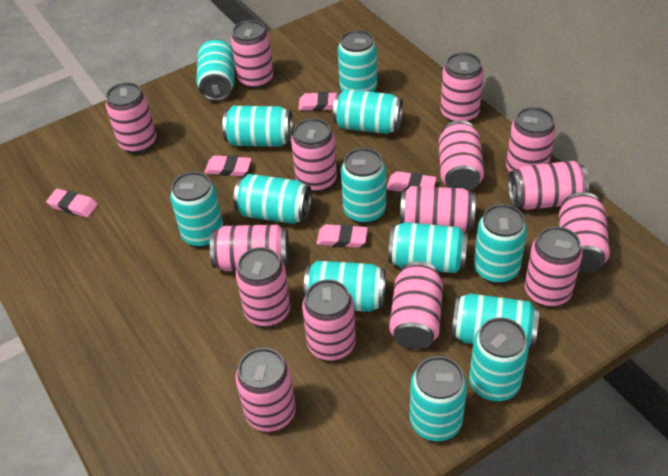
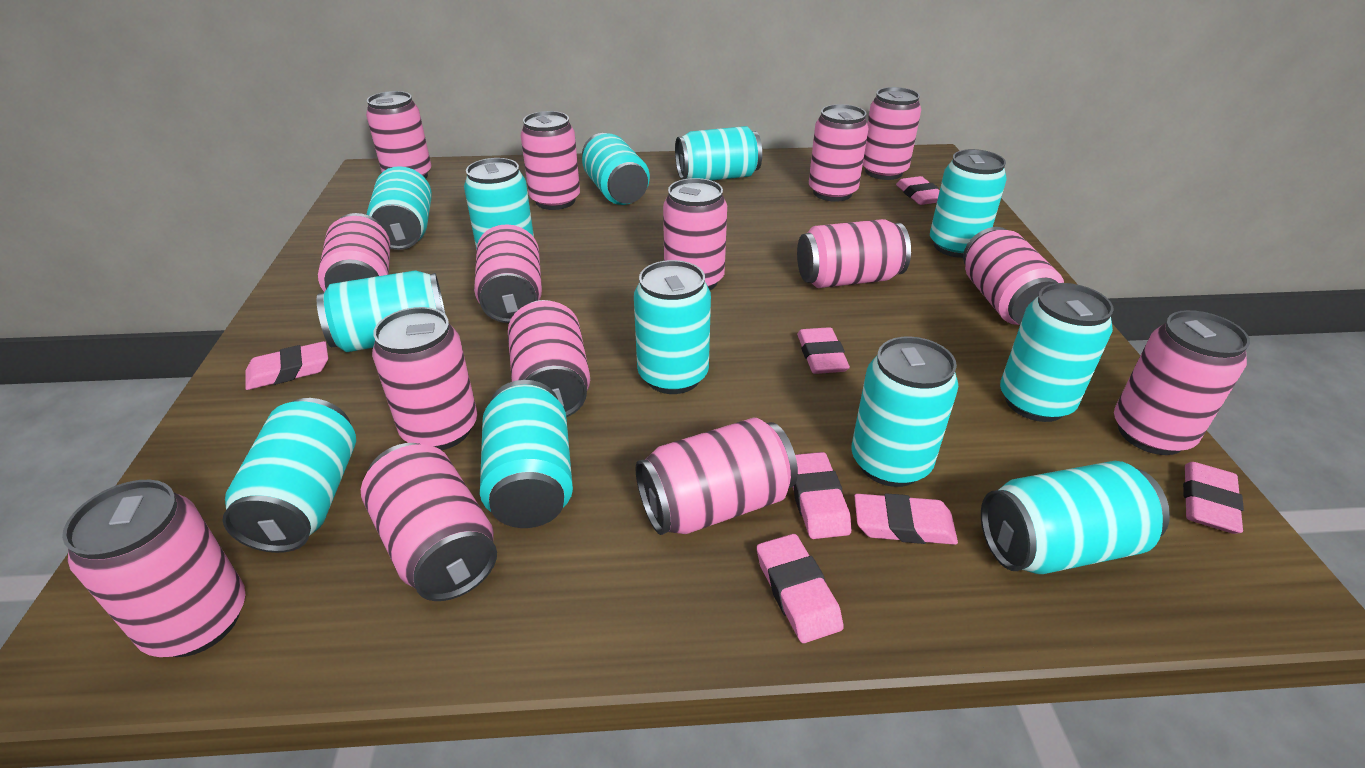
pink eraser: 5 -> 7
turquoise can: 13 -> 12

